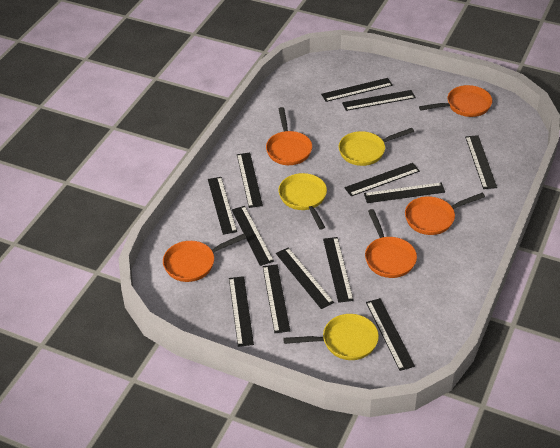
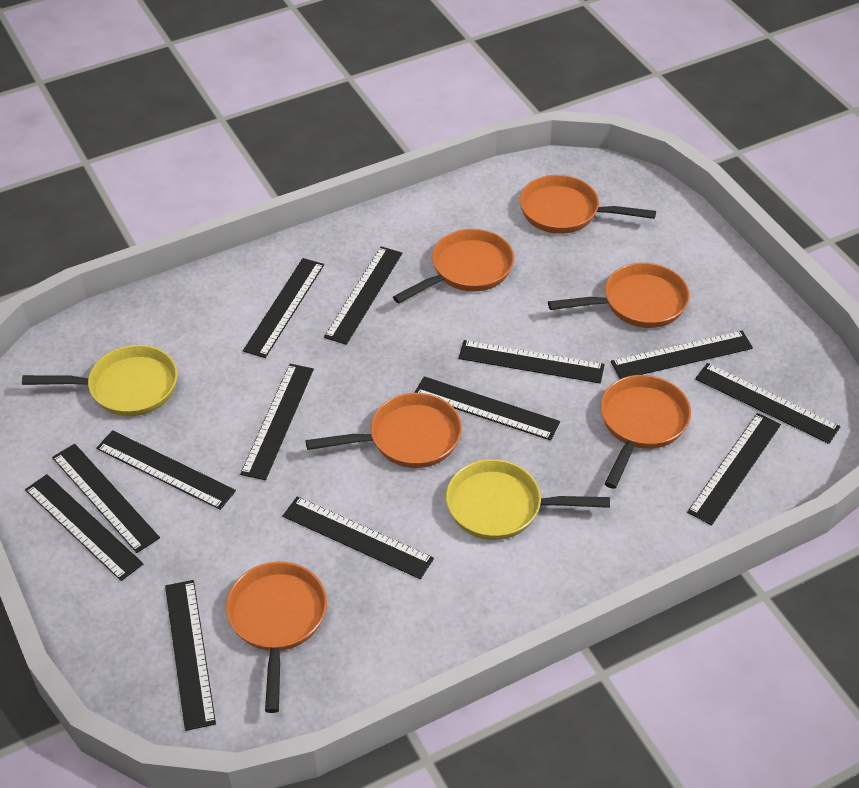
orange pan: 5 -> 6
yellow pan: 3 -> 2

